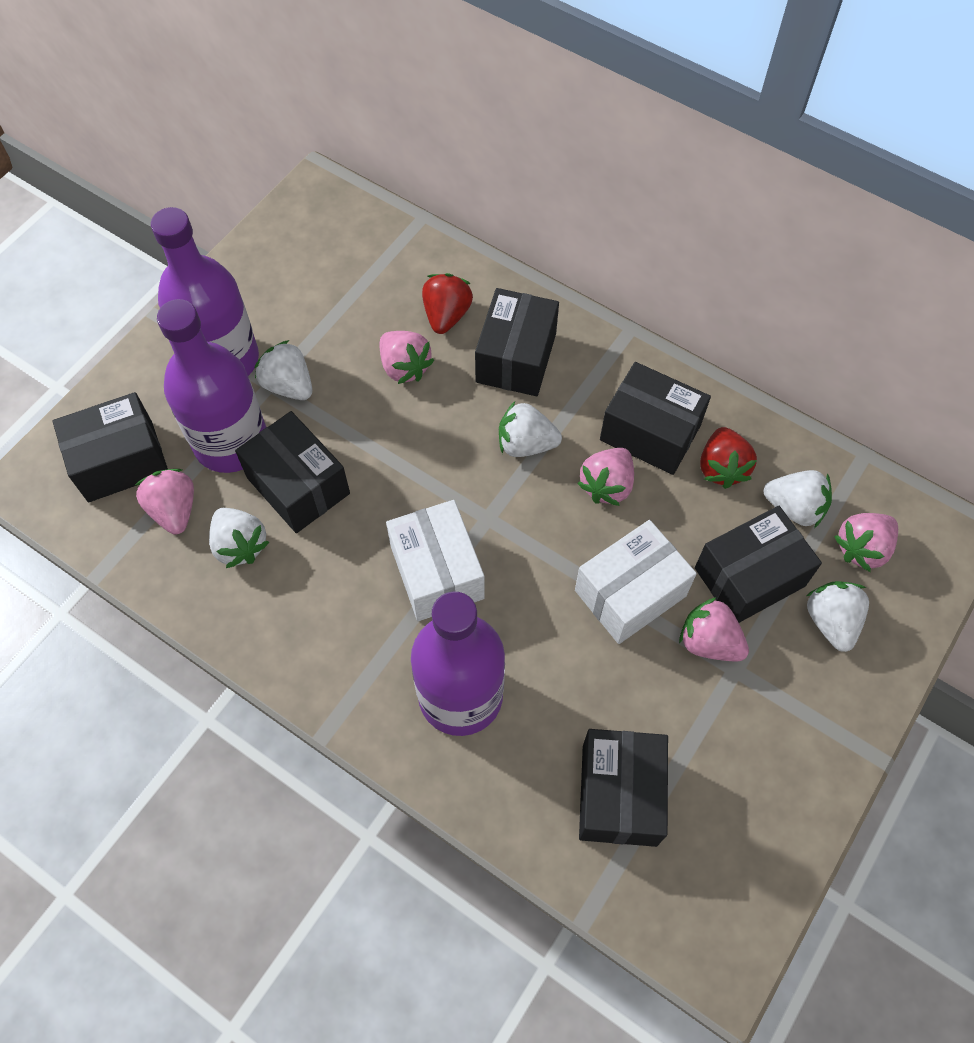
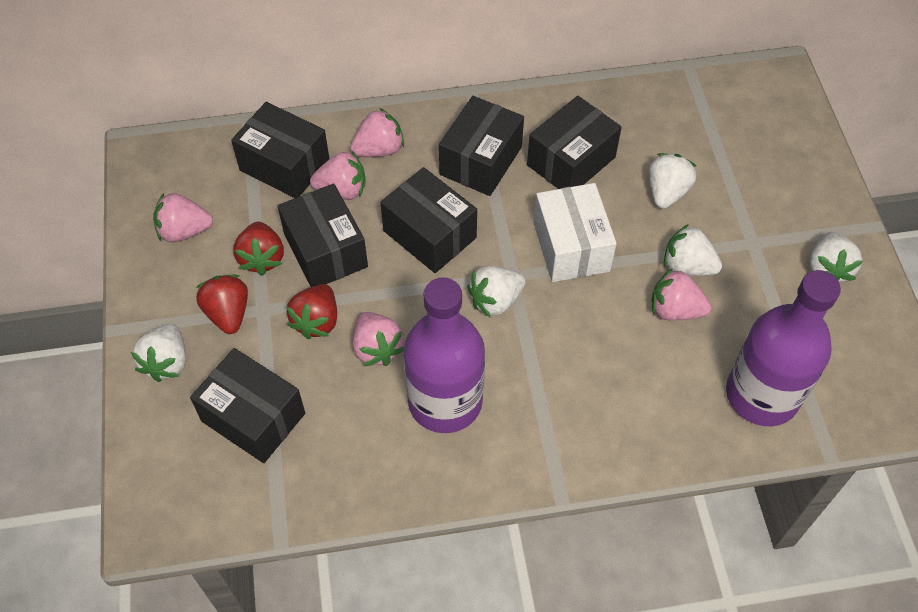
purple bottle: 3 -> 2
red strawberry: 2 -> 3
white box: 2 -> 1

